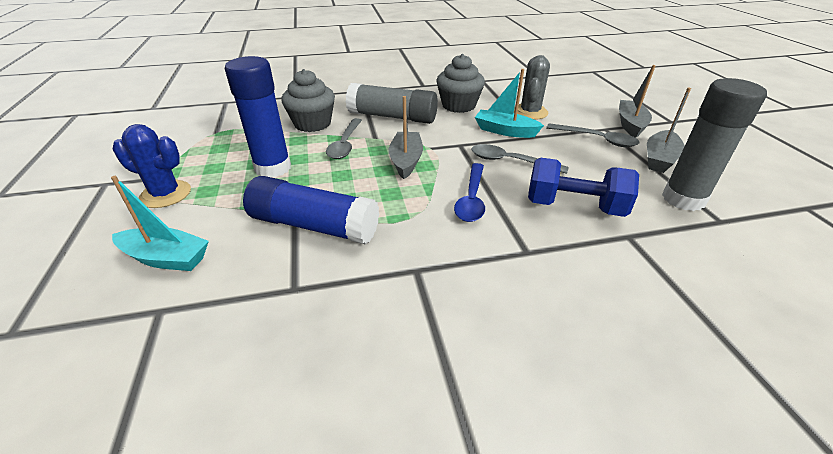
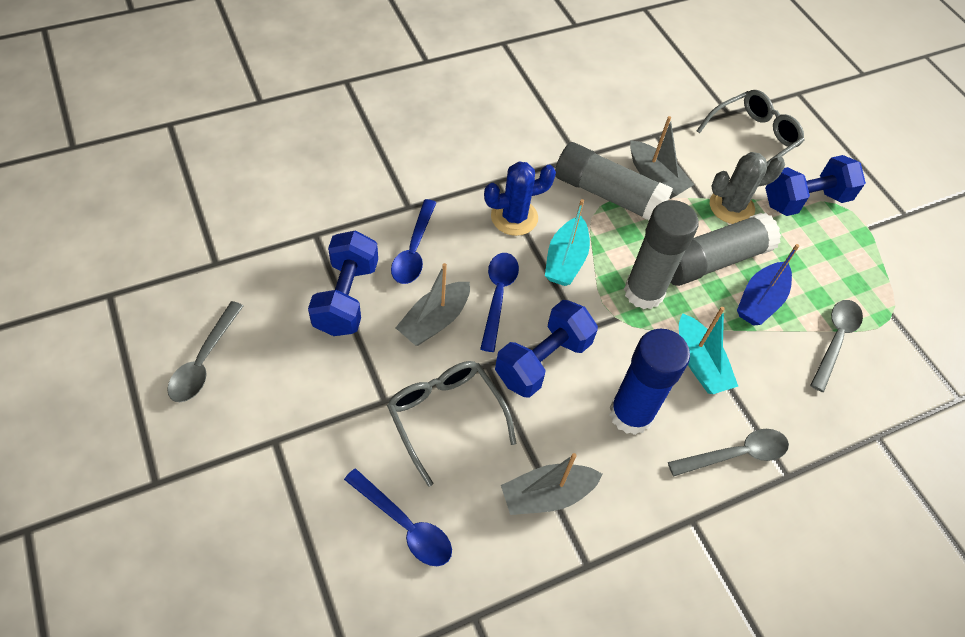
blue boat: 0 -> 1
blue dumbbell: 1 -> 3
blue glue stick: 2 -> 1
blue spoon: 1 -> 3
grey cupcake: 2 -> 0
grey glasses: 0 -> 2
grey glue stick: 2 -> 3

